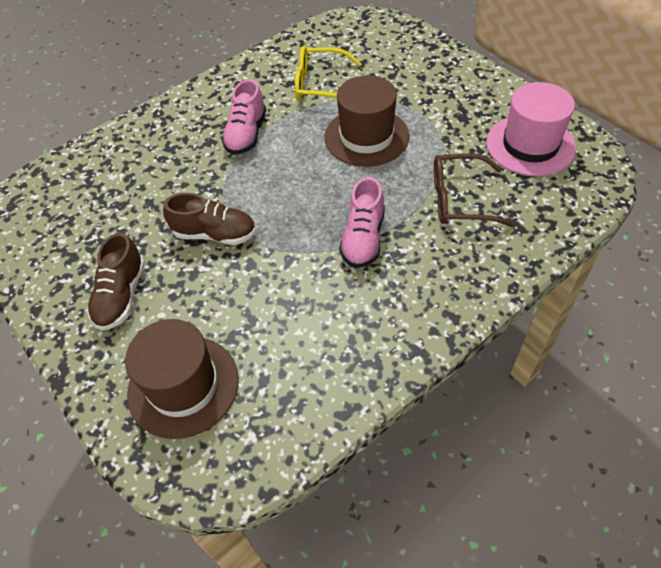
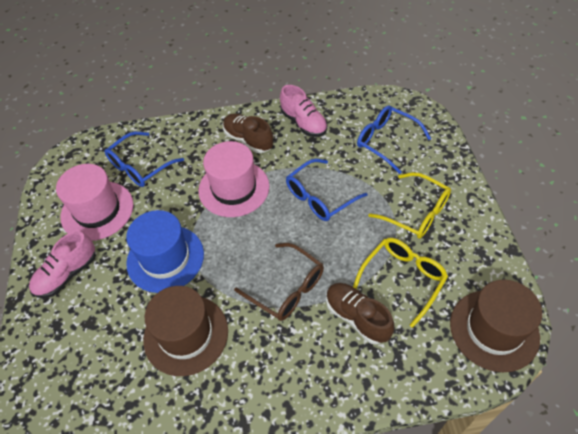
blue glasses: 0 -> 3
blue hat: 0 -> 1
pink hat: 1 -> 2
yellow glasses: 1 -> 2

